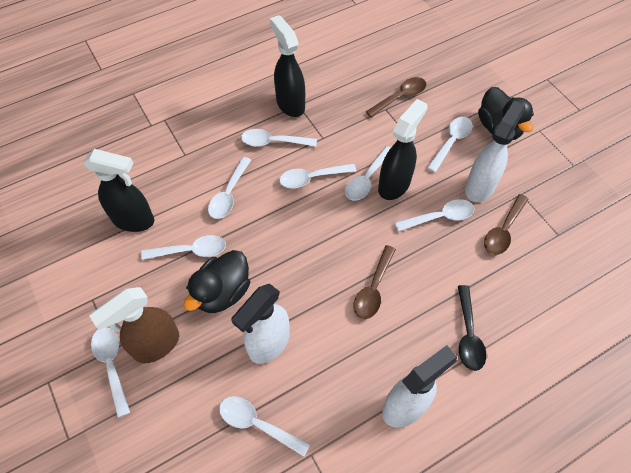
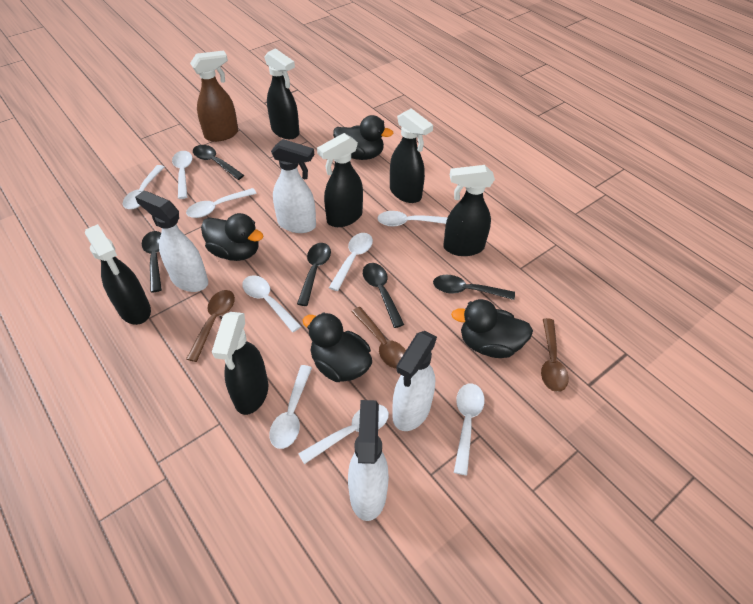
black duck: 2 -> 4
black spoon: 1 -> 5
black spray bottle: 3 -> 6
white spray bottle: 3 -> 4

